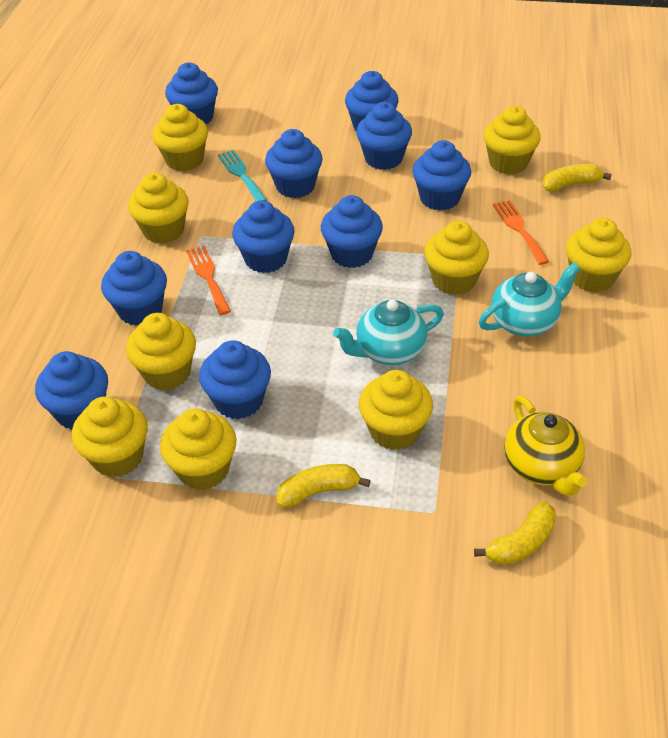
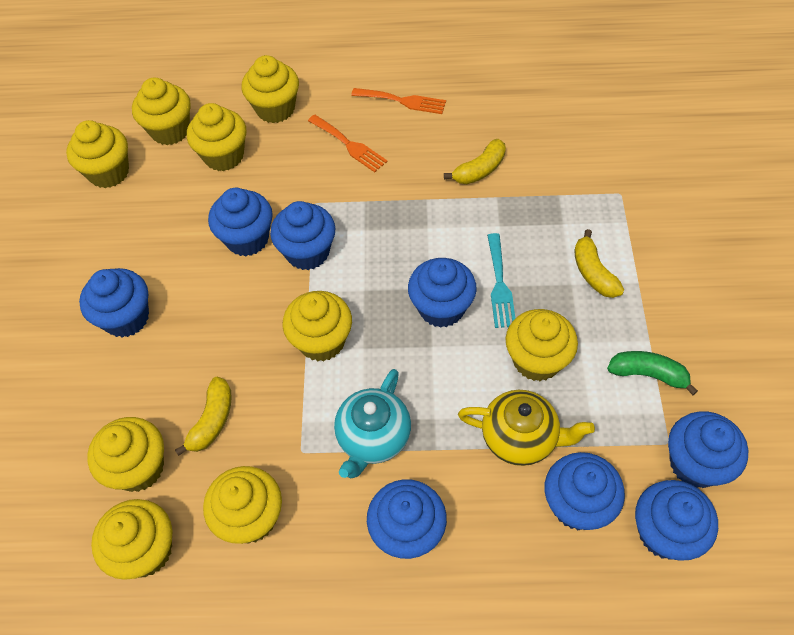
blue cupcake: 10 -> 8
green banana: 0 -> 1
turquoise teapot: 2 -> 1

